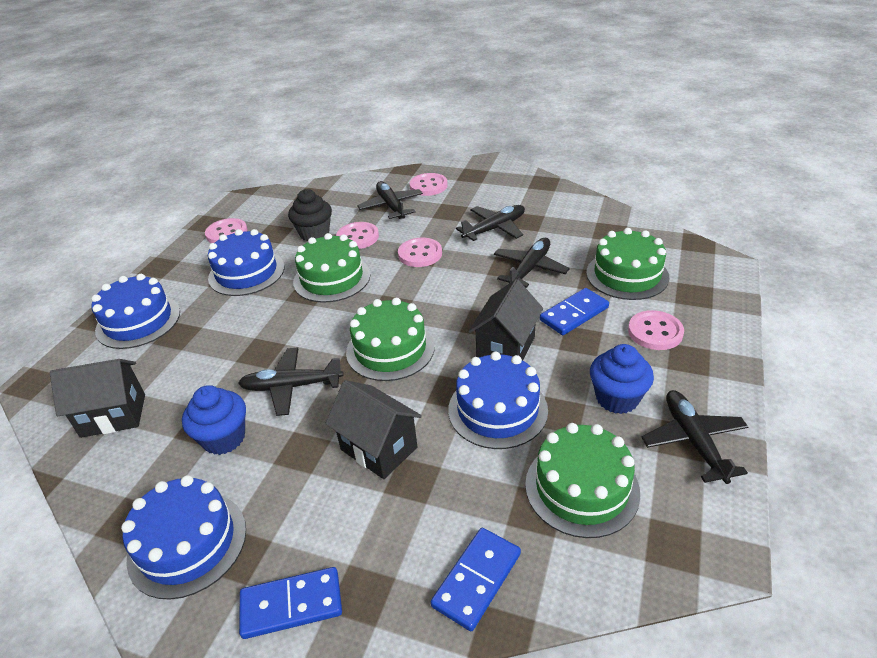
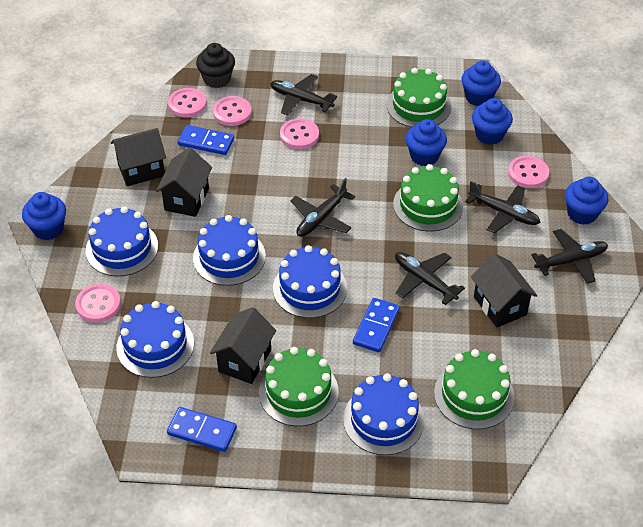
black house: 3 -> 4
blue cake: 4 -> 5
blue cupcake: 2 -> 5

